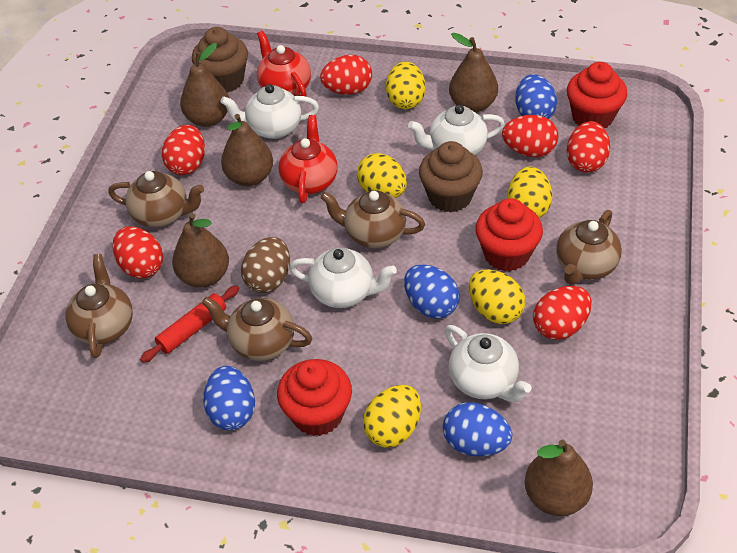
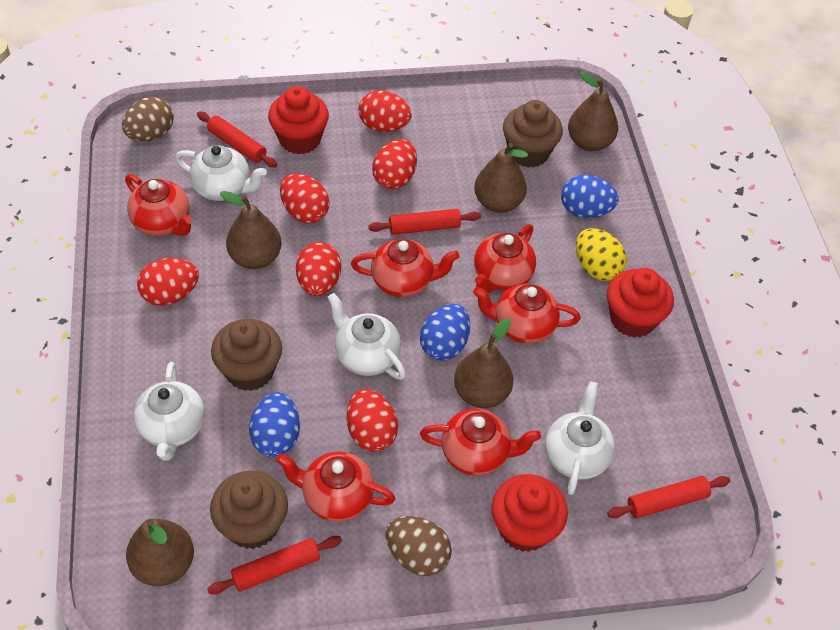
blue egg: 4 -> 3
brown cupcake: 2 -> 3
brown egg: 1 -> 2
brown teapot: 5 -> 0
red rolling pin: 1 -> 4
red teapot: 2 -> 6
yellow egg: 5 -> 1

